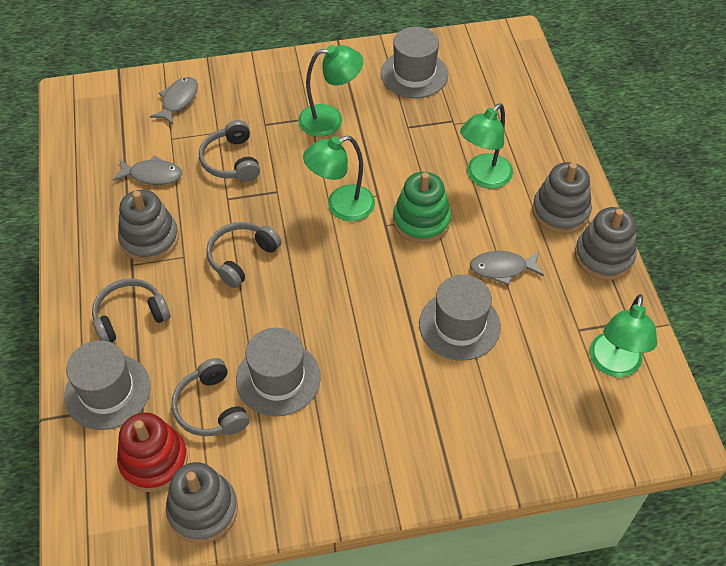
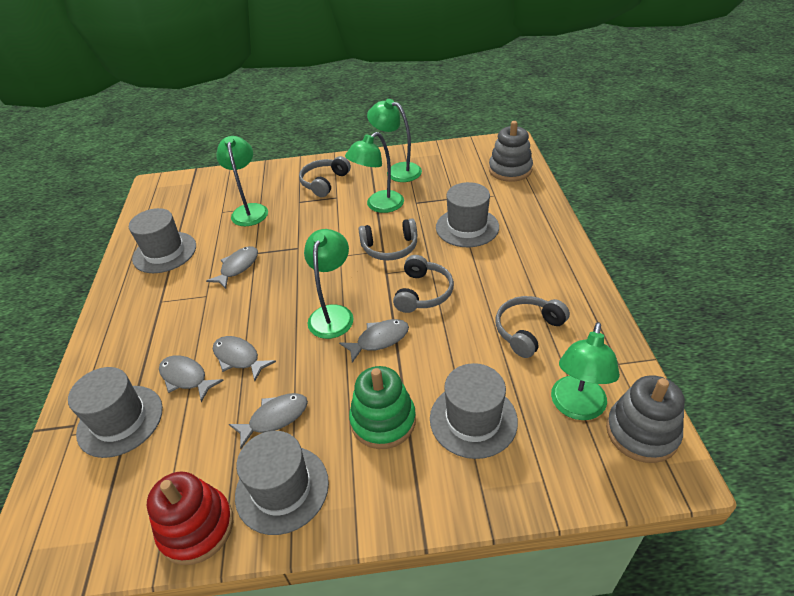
green lamp: 4 -> 5
grey fish: 3 -> 5
grey hat: 4 -> 5
grey stacking toy: 4 -> 2

